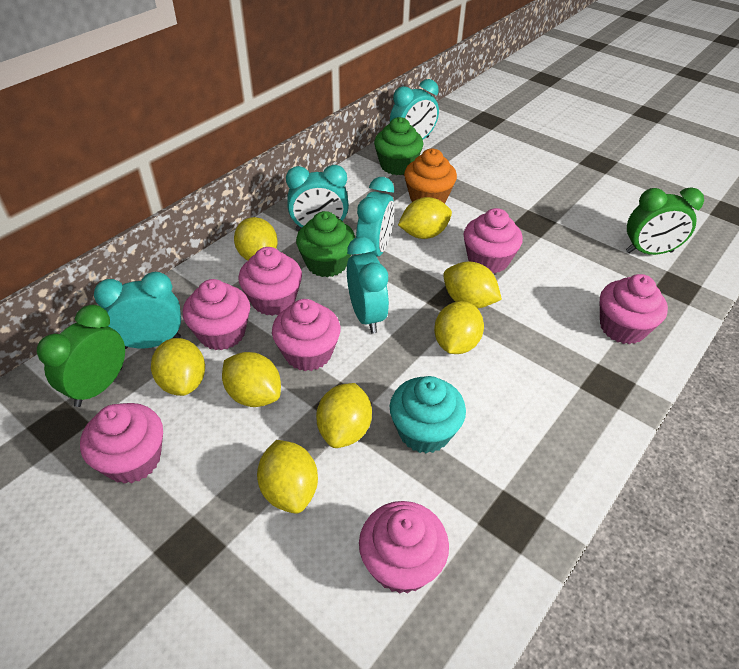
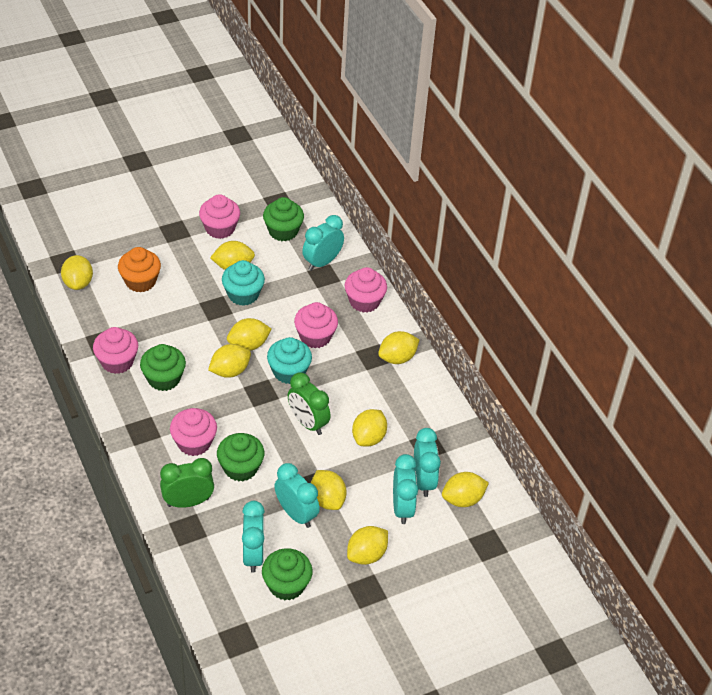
green cupcake: 2 -> 4
pink cupcake: 7 -> 5
turquoise cupcake: 1 -> 2
yellow lemon: 8 -> 9

